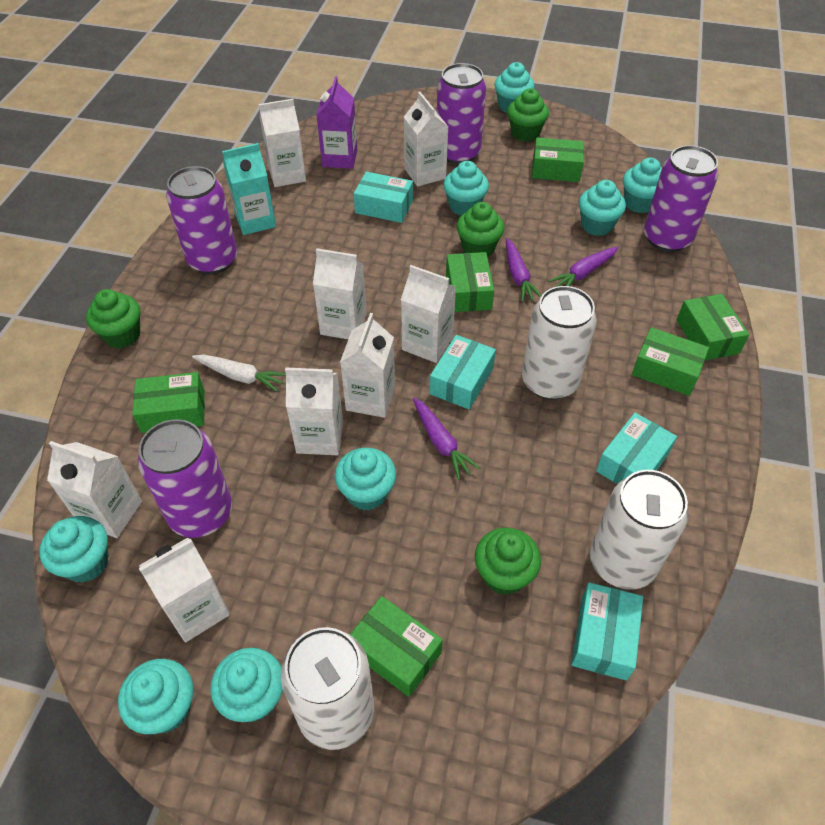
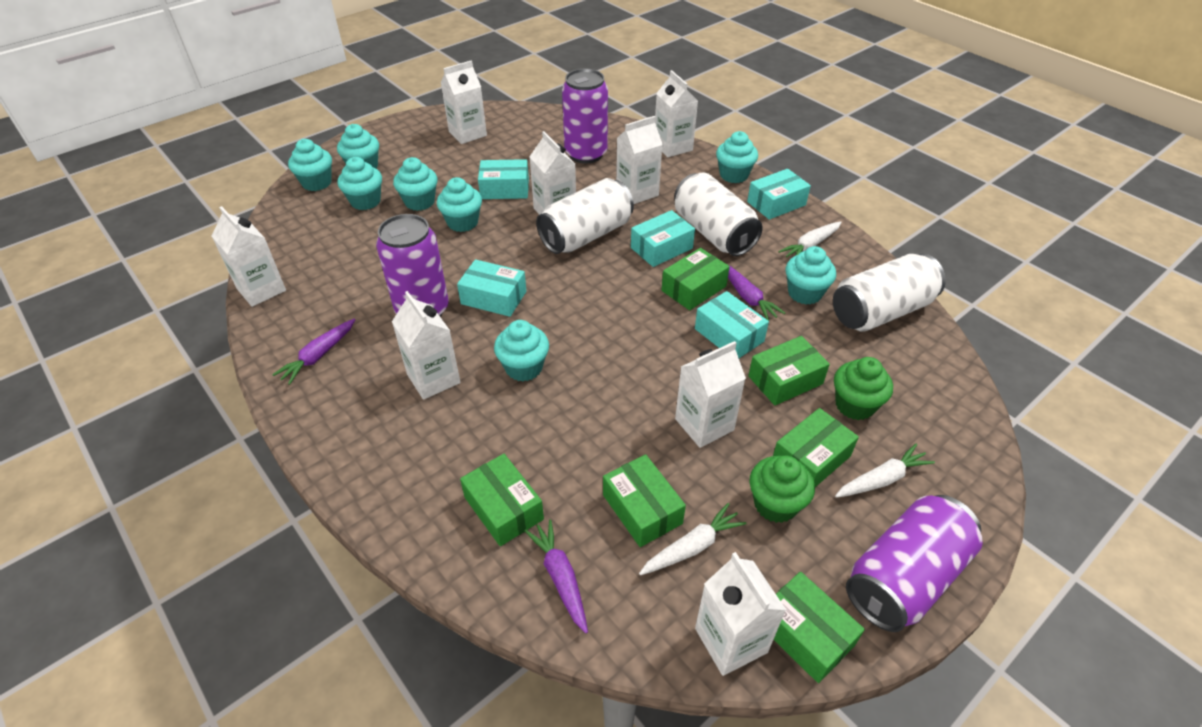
green cupcake: 4 -> 2
purple can: 4 -> 3
purple carton: 1 -> 0
turquoise box: 4 -> 5
turquoise carton: 1 -> 0
white carrot: 1 -> 3

